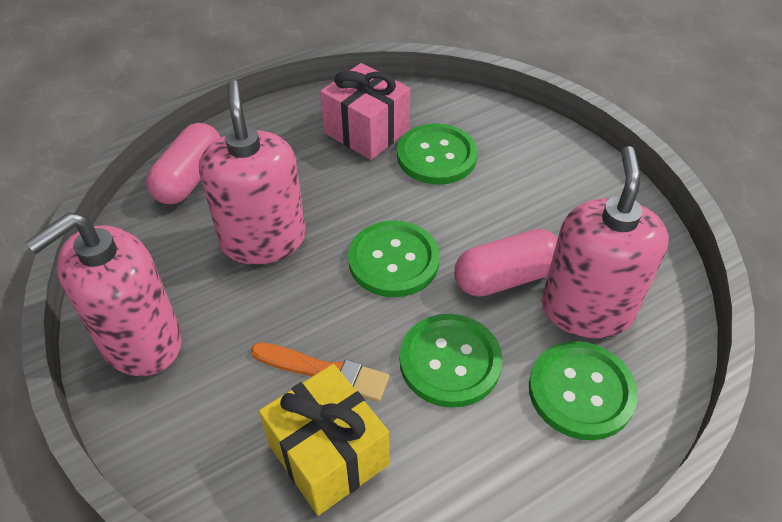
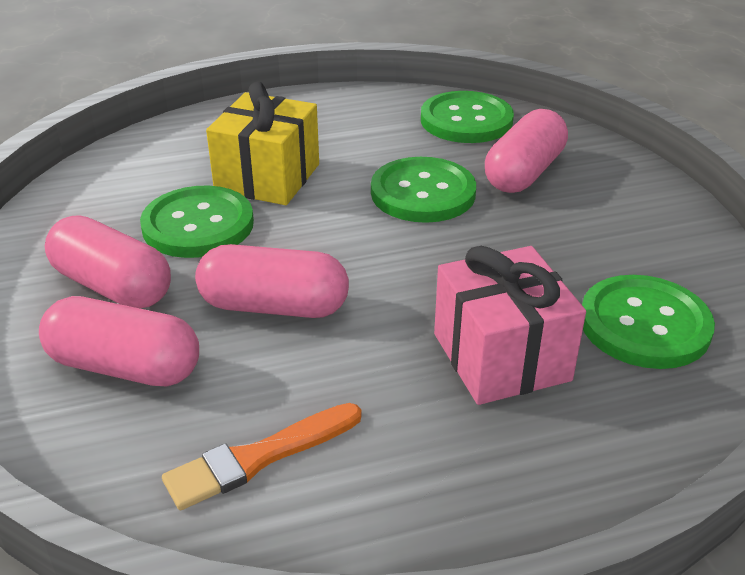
pink capsule: 2 -> 4
pink soap dispenser: 3 -> 0

